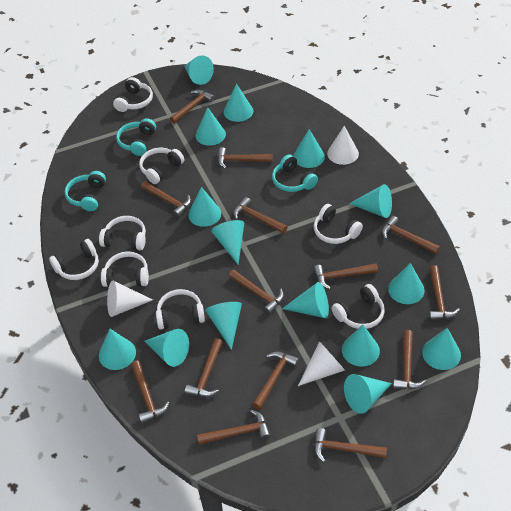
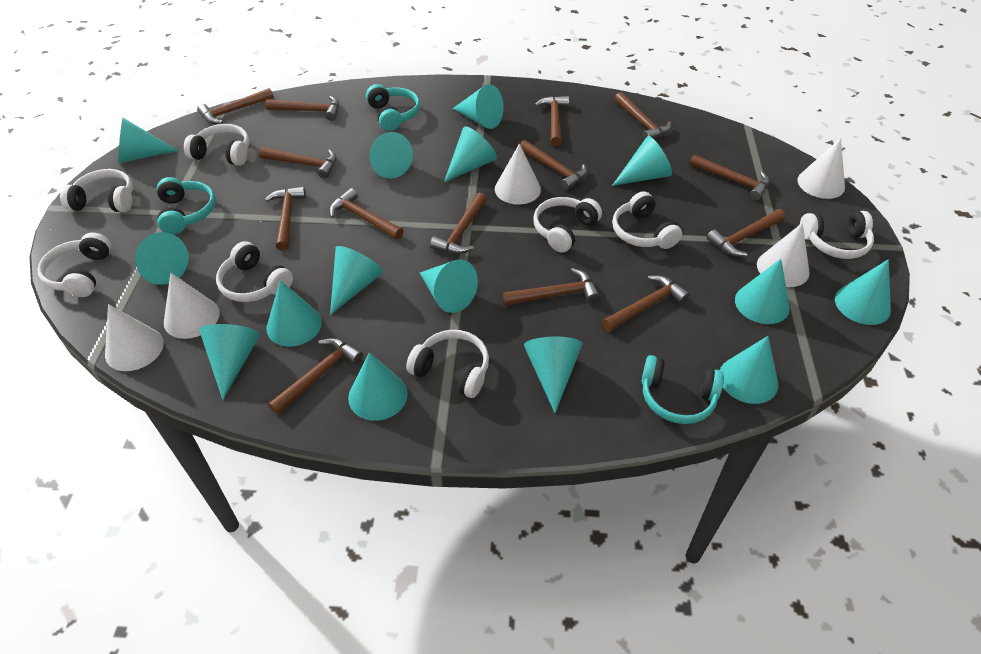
white cone: 3 -> 5

